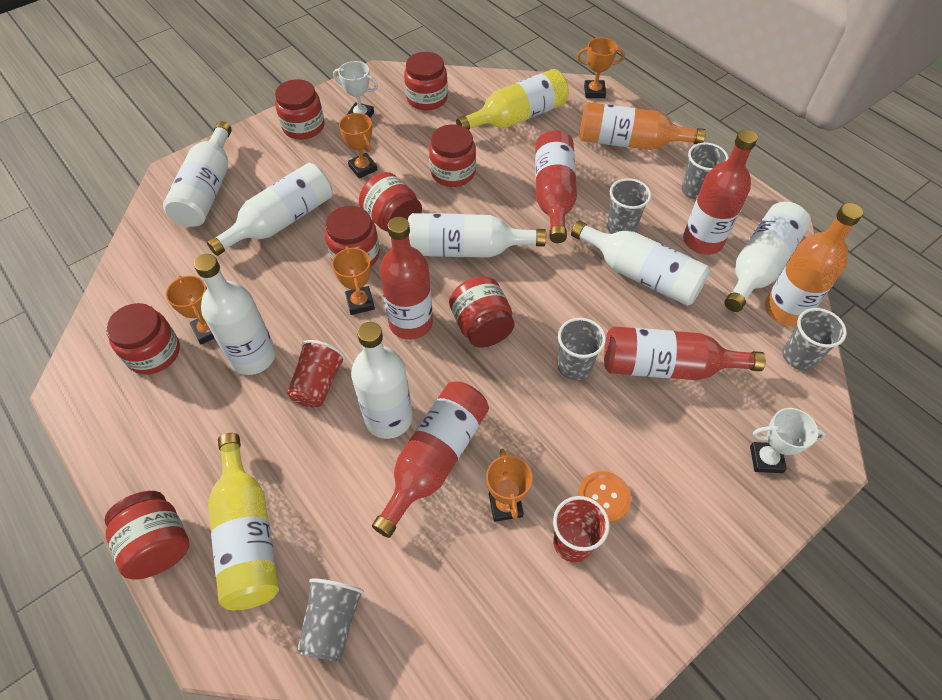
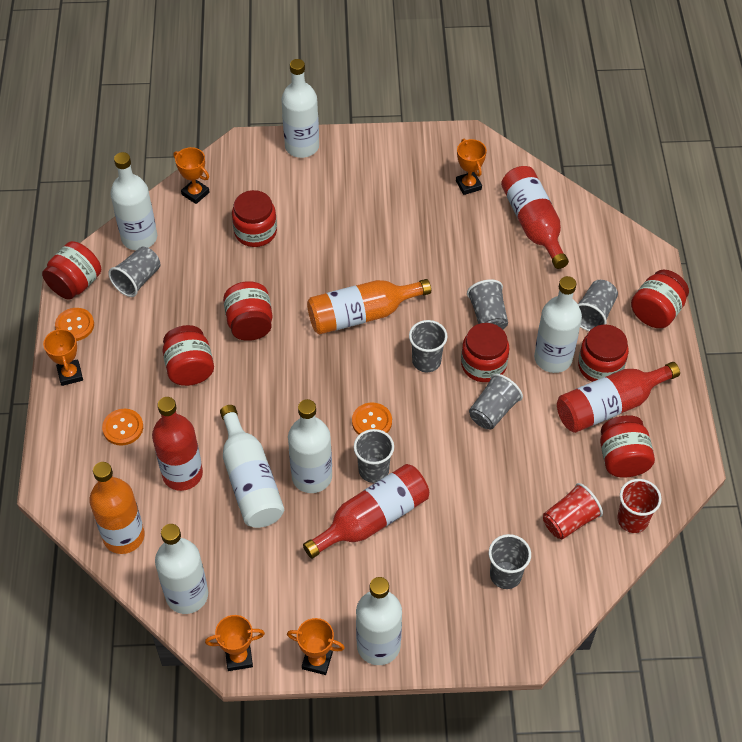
grey cup: 5 -> 7
orange button: 1 -> 3
red bottle: 5 -> 4
white trophy: 2 -> 0
yellow bottle: 2 -> 0

